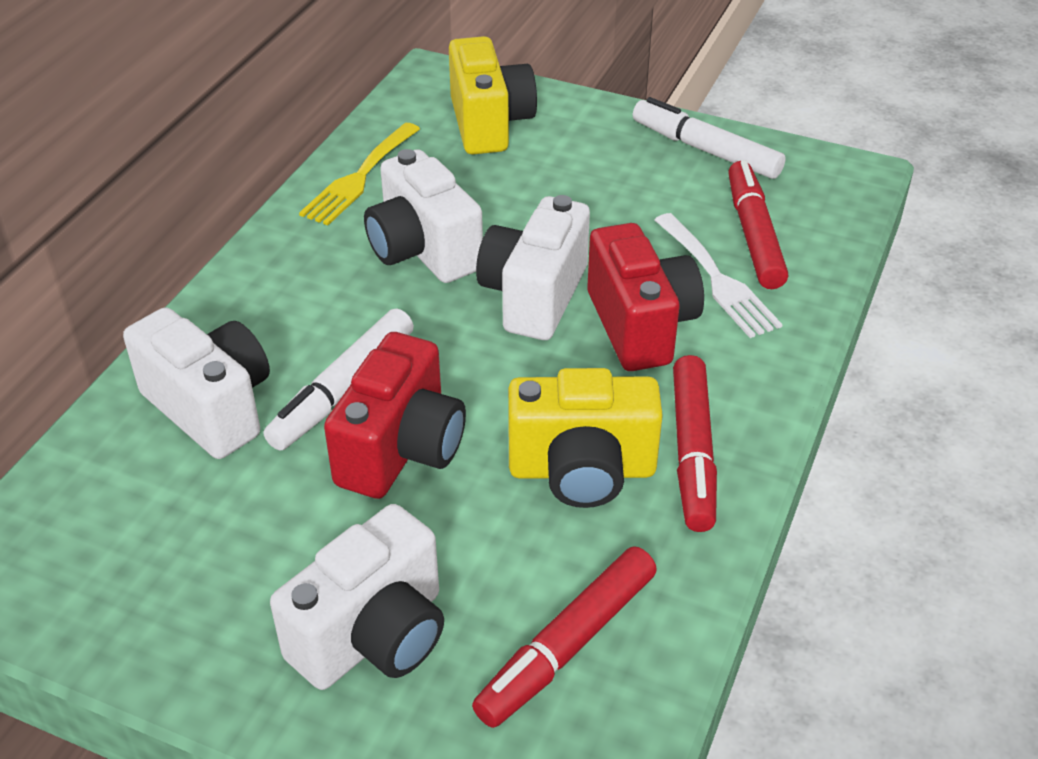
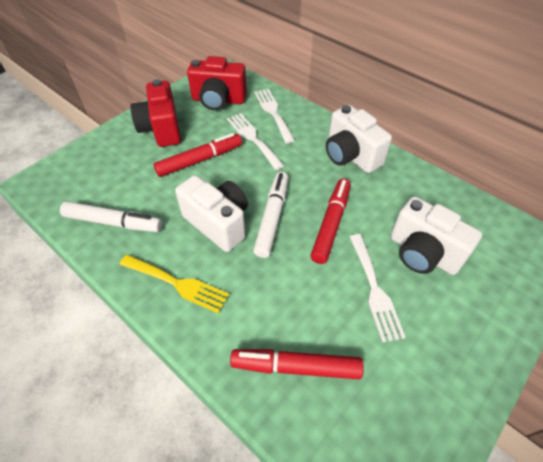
white camera: 4 -> 3
white fork: 1 -> 3
yellow camera: 2 -> 0

